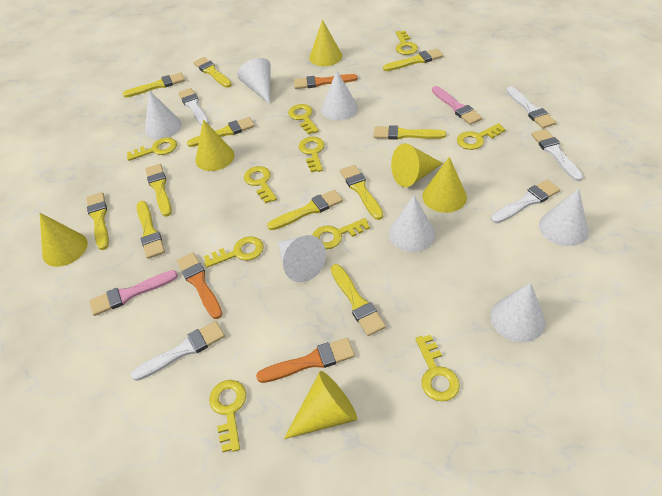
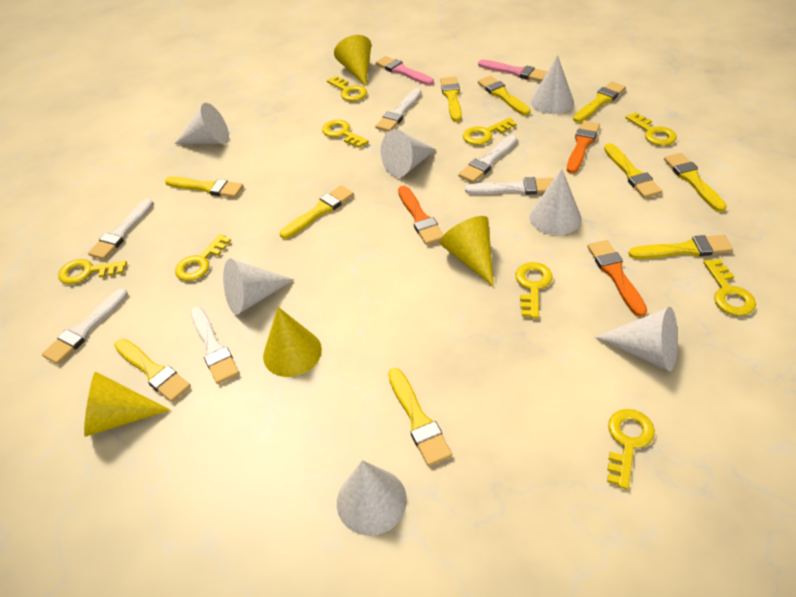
white brush: 5 -> 6
yellow brush: 11 -> 10
yellow cone: 6 -> 4
yellow key: 10 -> 9

